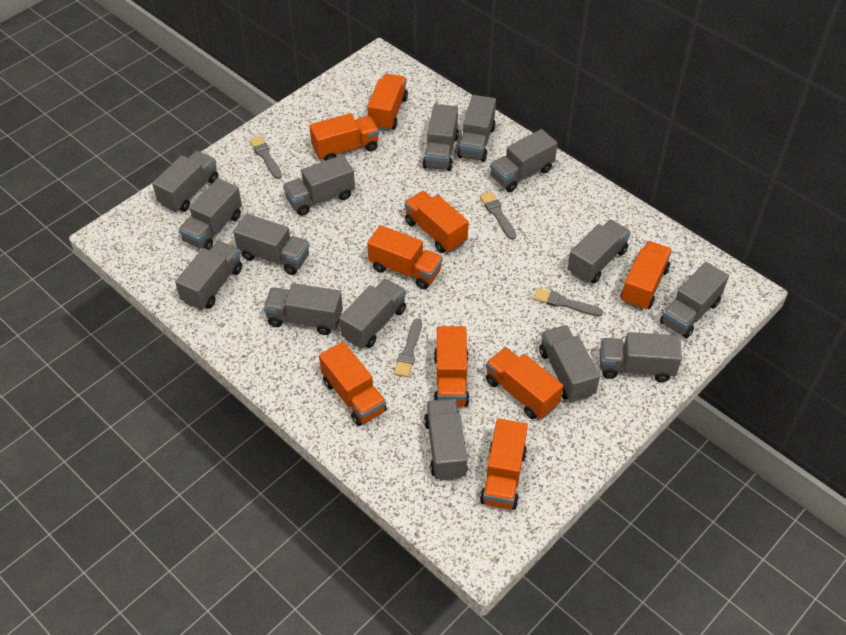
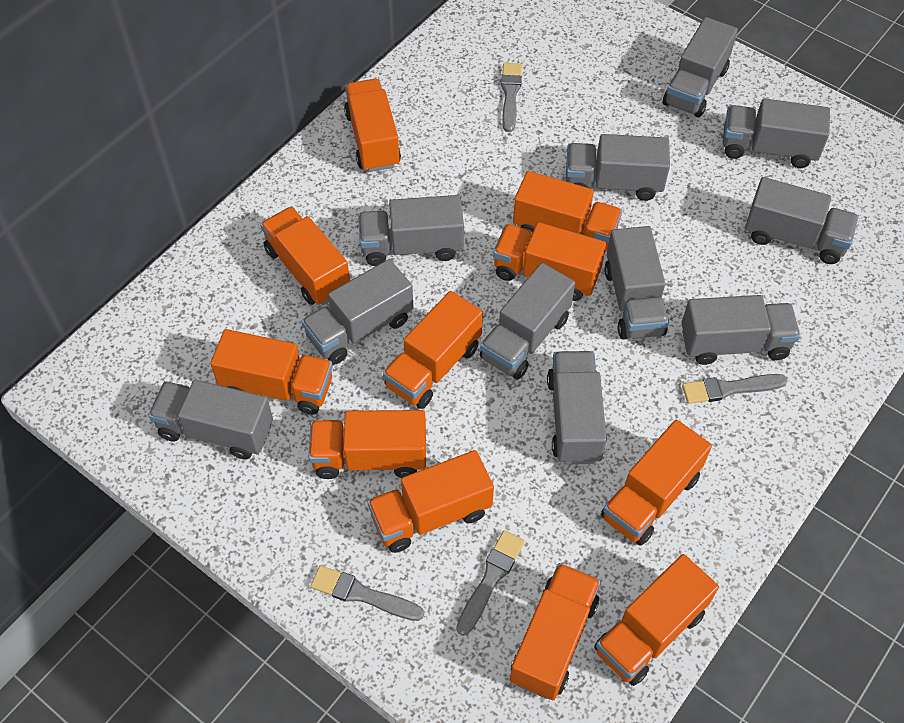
grey truck: 15 -> 11
orange truck: 9 -> 11

